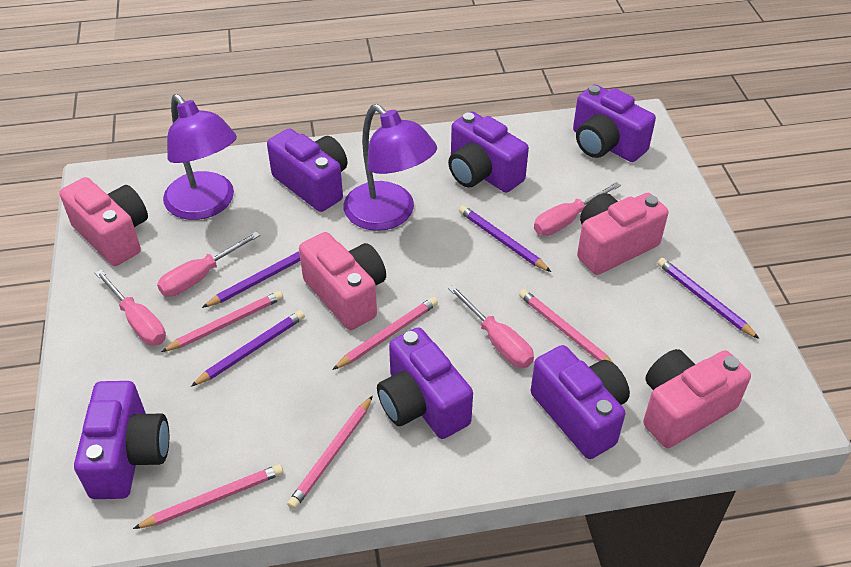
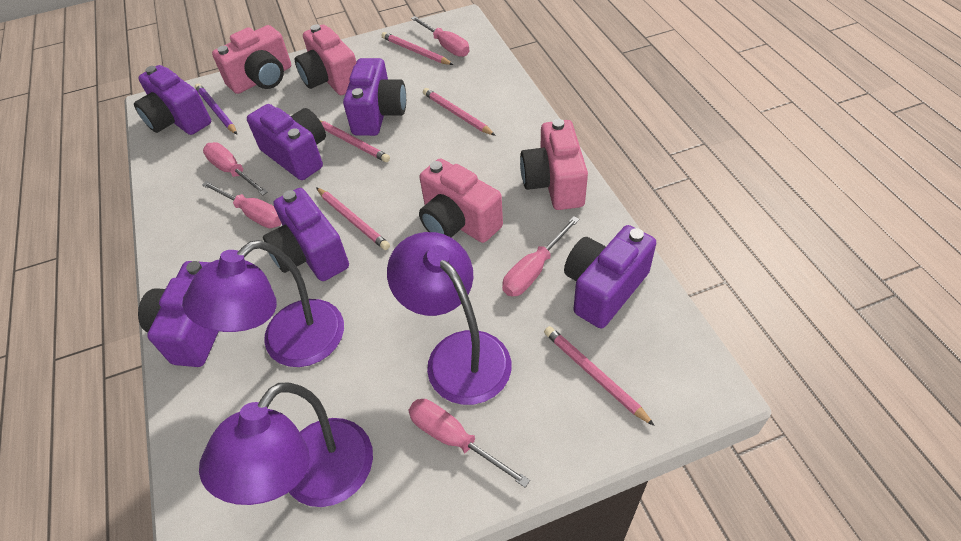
pink screwdriver: 4 -> 5
purple lamp: 2 -> 3
purple pencil: 4 -> 1

